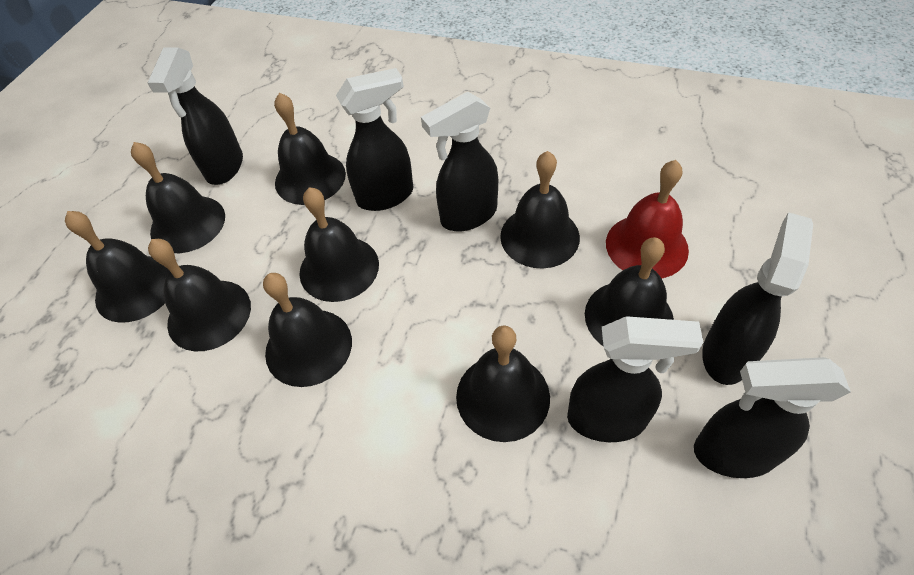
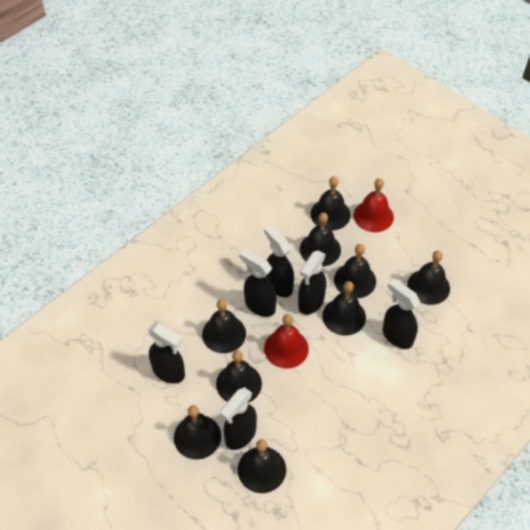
red bell: 1 -> 2

